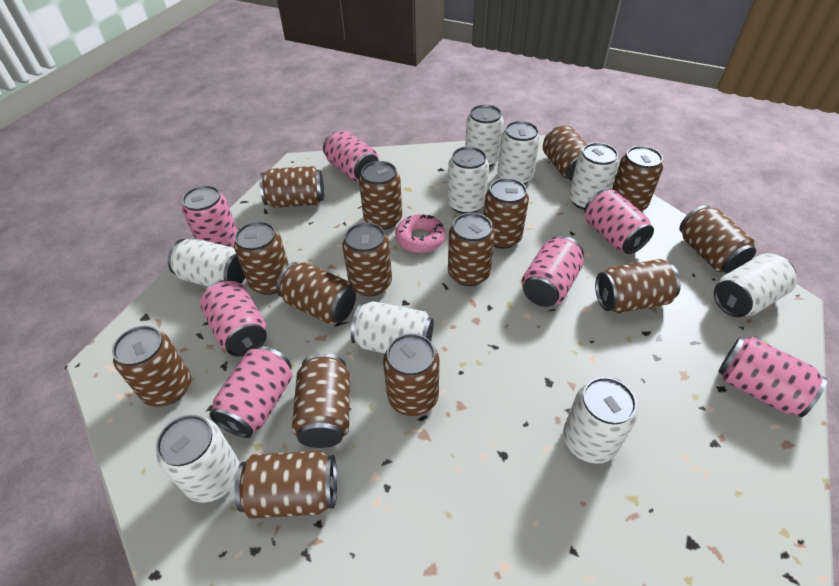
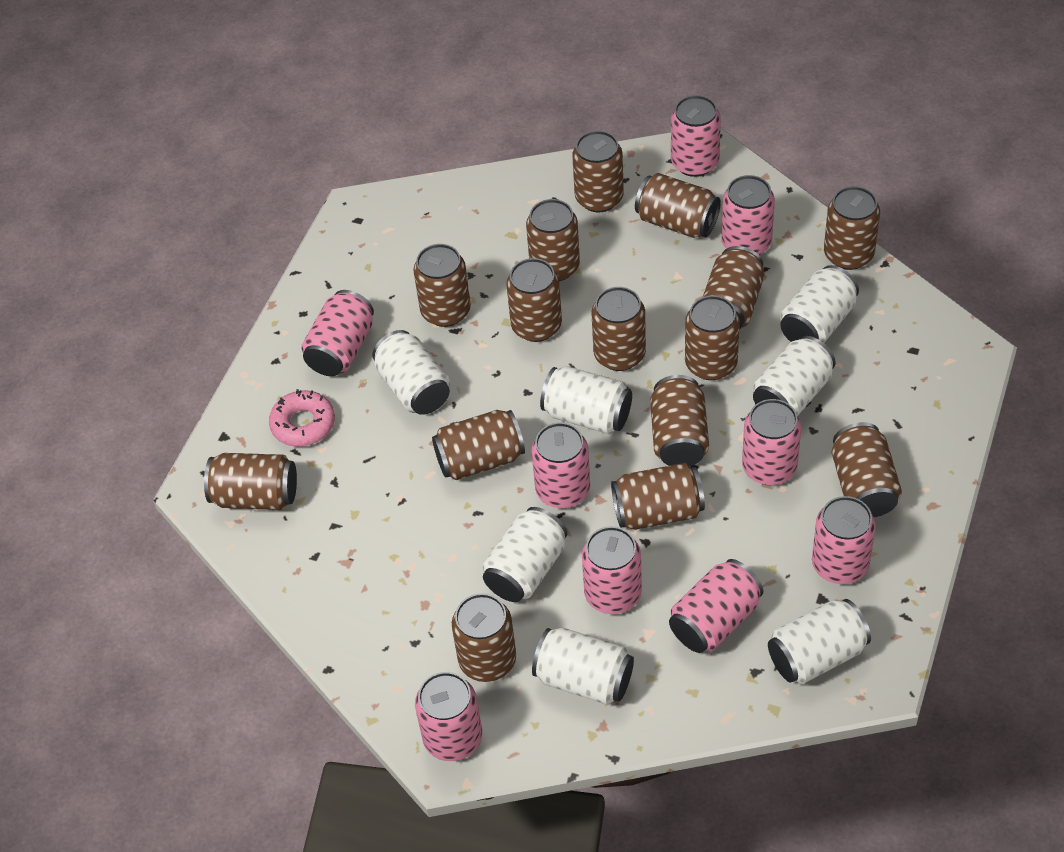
pink can: 7 -> 9
white can: 9 -> 7

